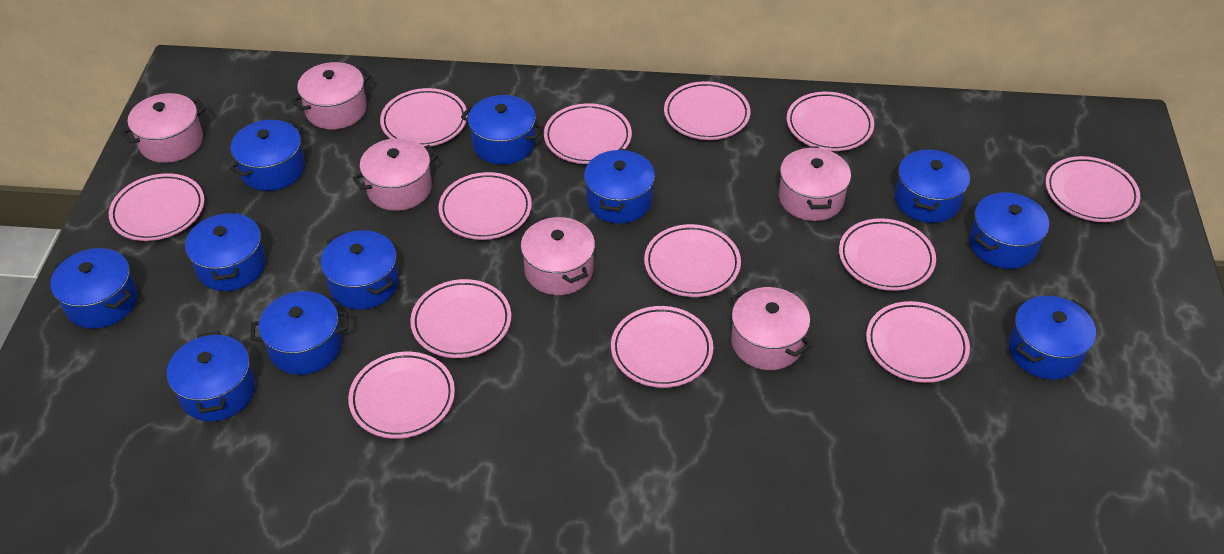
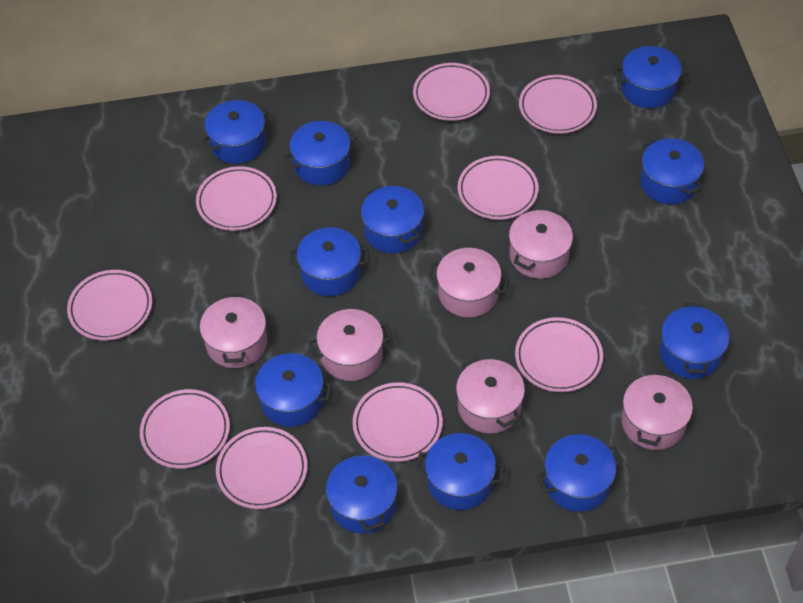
pink plate: 13 -> 9

